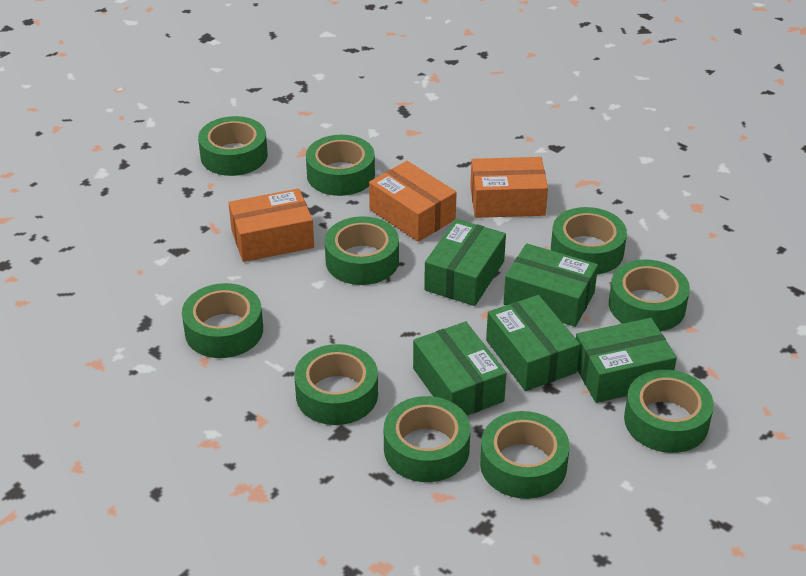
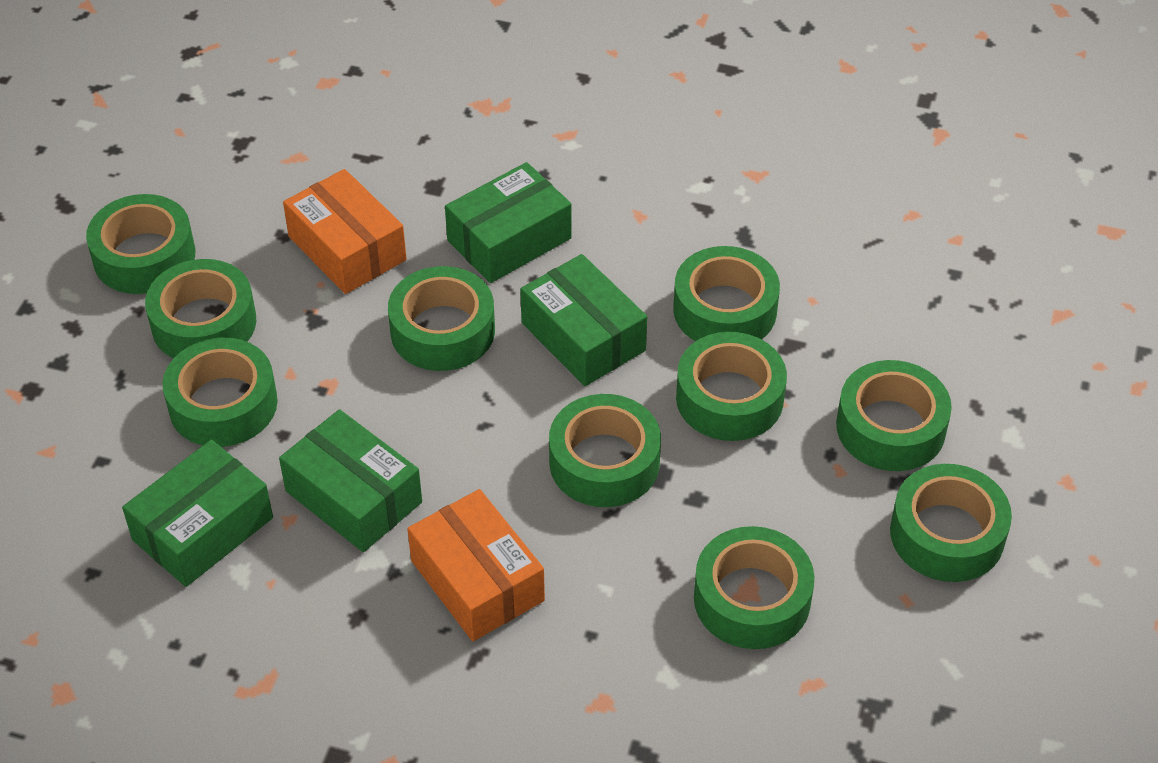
green box: 5 -> 4
orange box: 3 -> 2

